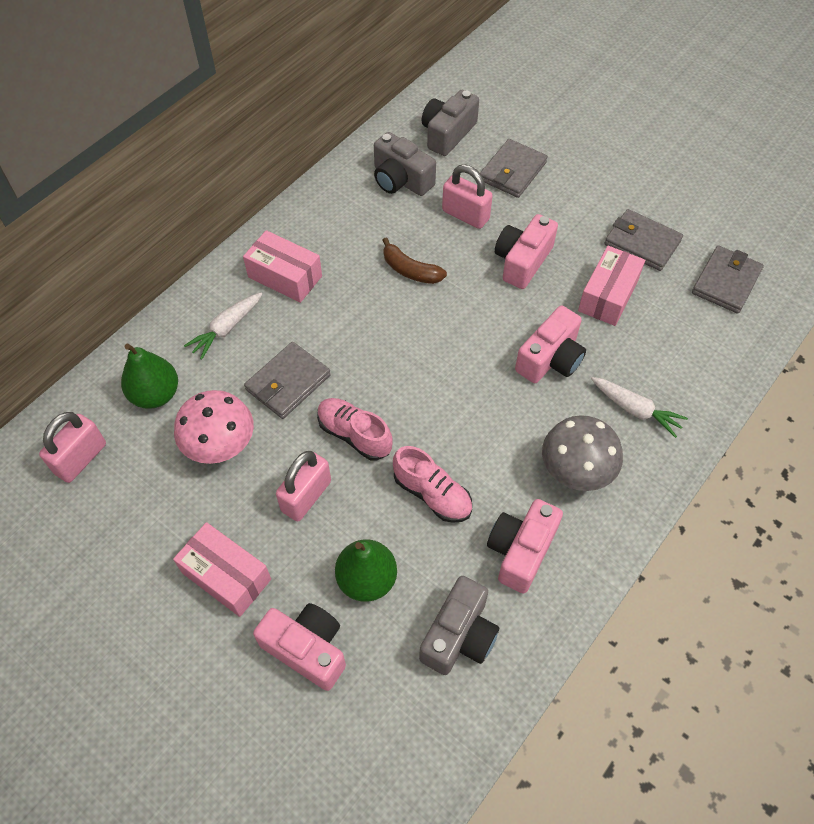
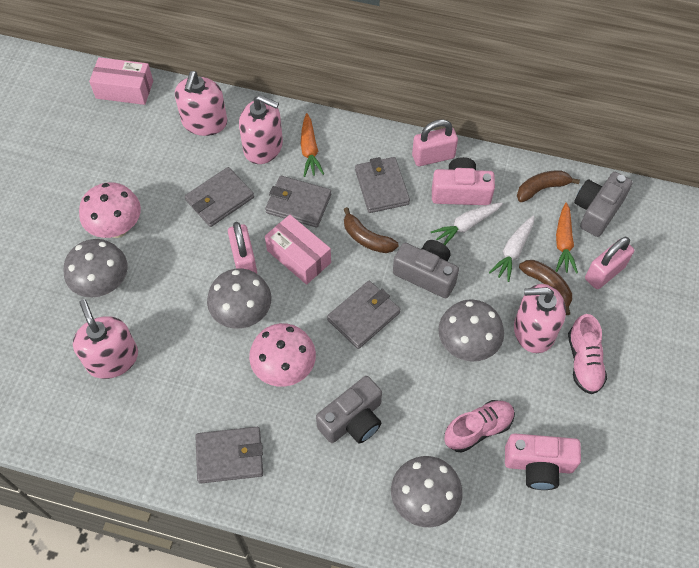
brown banana: 1 -> 3
green pear: 2 -> 0
grey mushroom: 1 -> 4
grey wallet: 4 -> 5
orange carrot: 0 -> 2
pink box: 3 -> 2
pink camera: 4 -> 2
pink mushroom: 1 -> 2
pink soap dispenser: 0 -> 4

